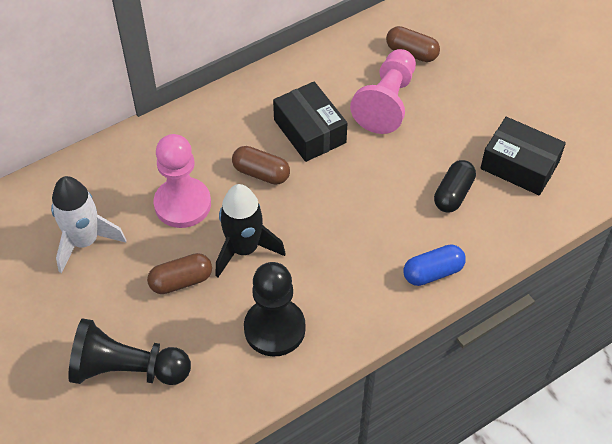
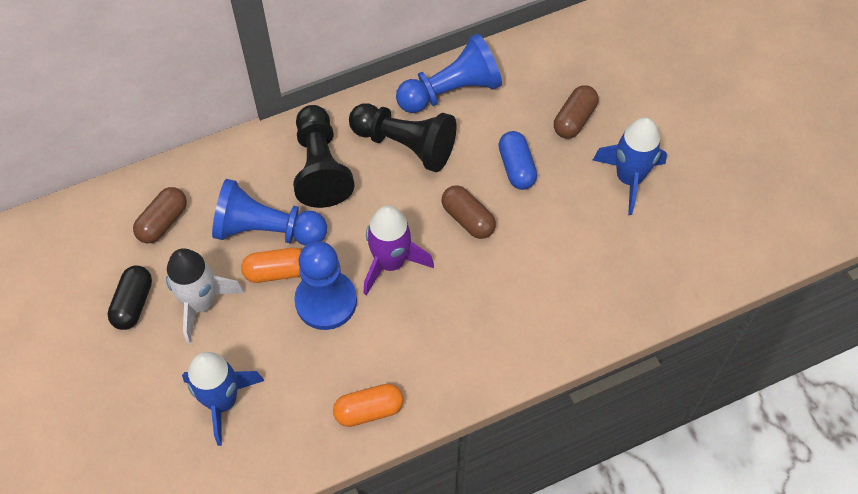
black box: 2 -> 0
black rocket: 1 -> 0
blue pawn: 0 -> 3
blue rocket: 0 -> 2
orange capsule: 0 -> 2
pink pawn: 2 -> 0
purple rocket: 0 -> 1

